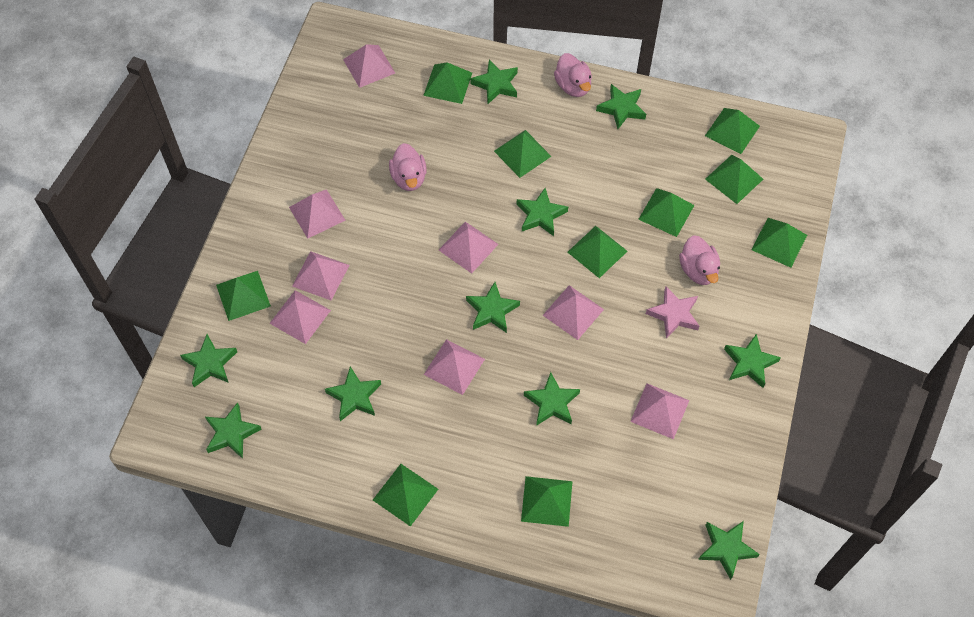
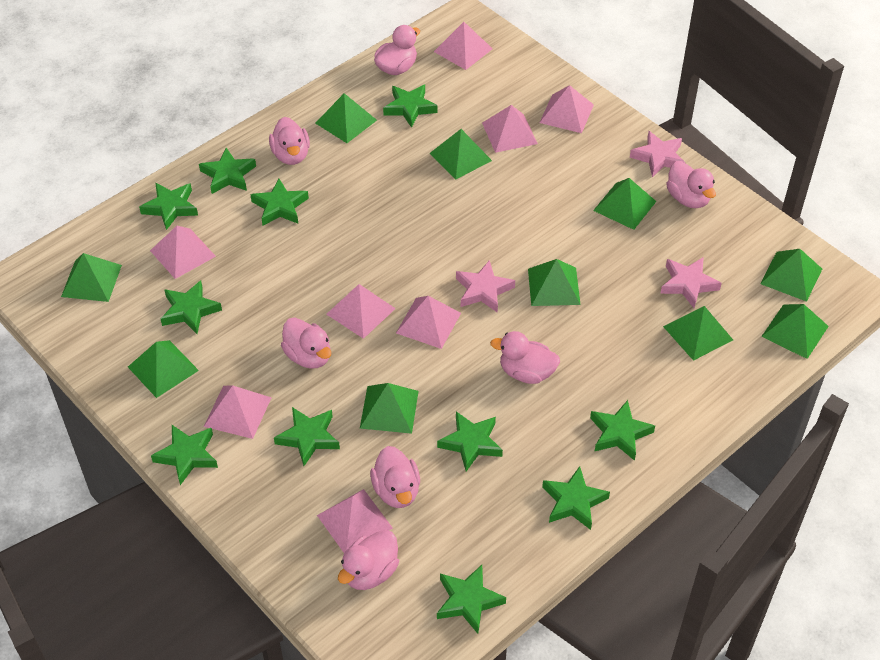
green star: 10 -> 11
pink duck: 3 -> 7
pink star: 1 -> 3

